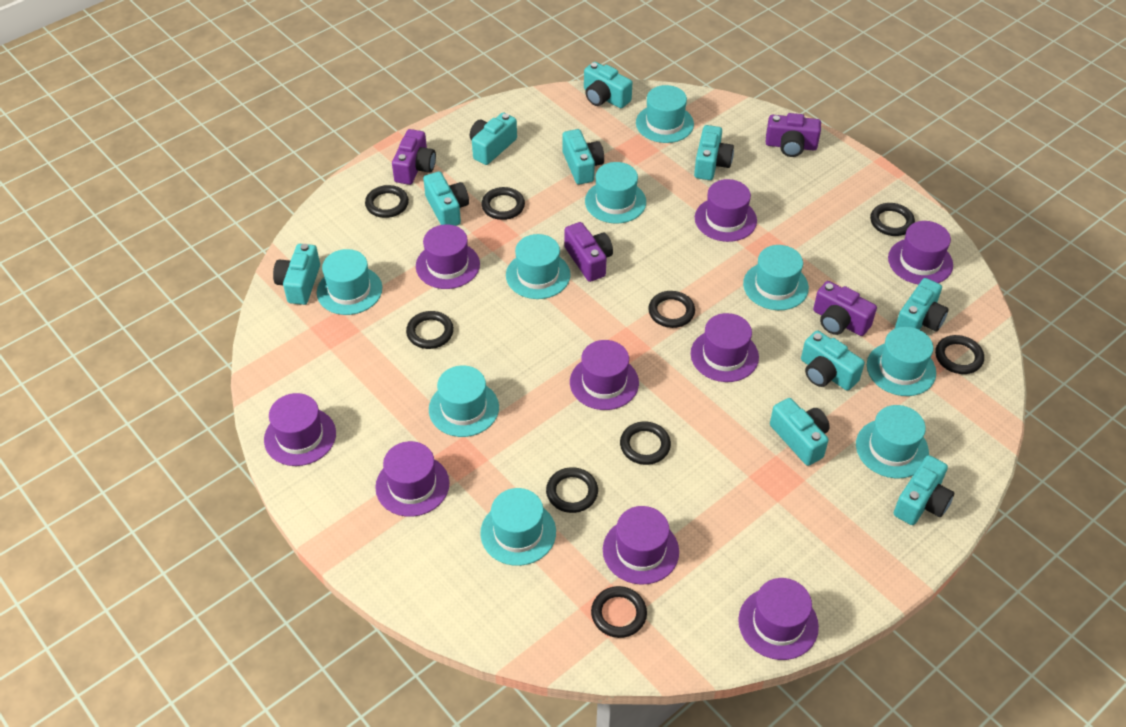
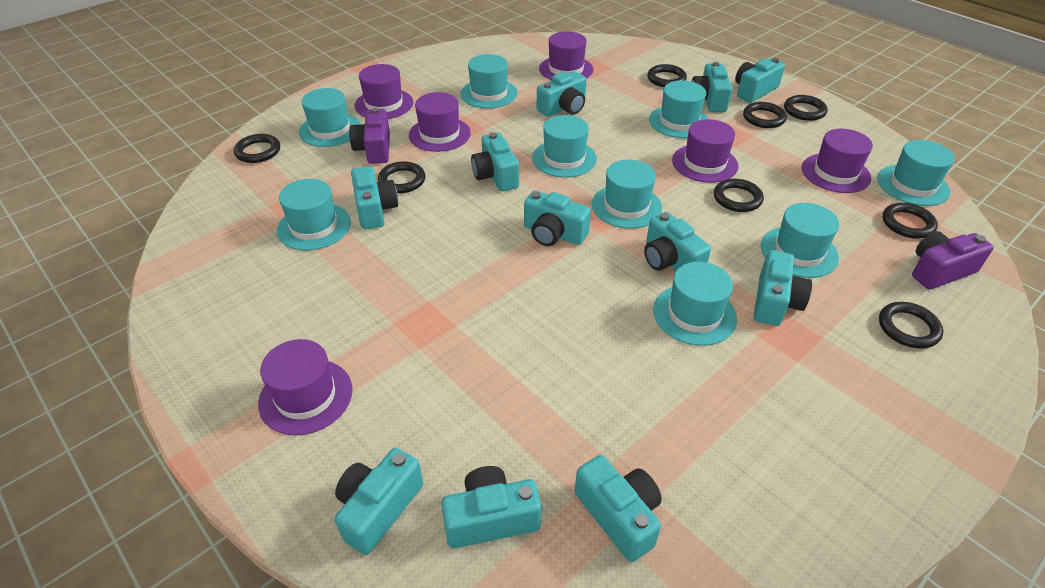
black ring: 9 -> 8
purple camera: 4 -> 2
purple hat: 9 -> 6
turquoise camera: 10 -> 11

